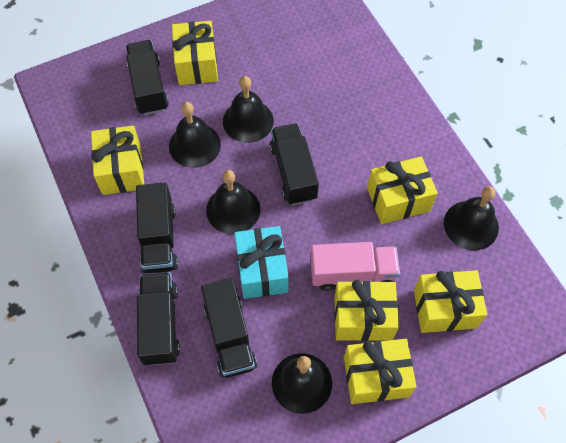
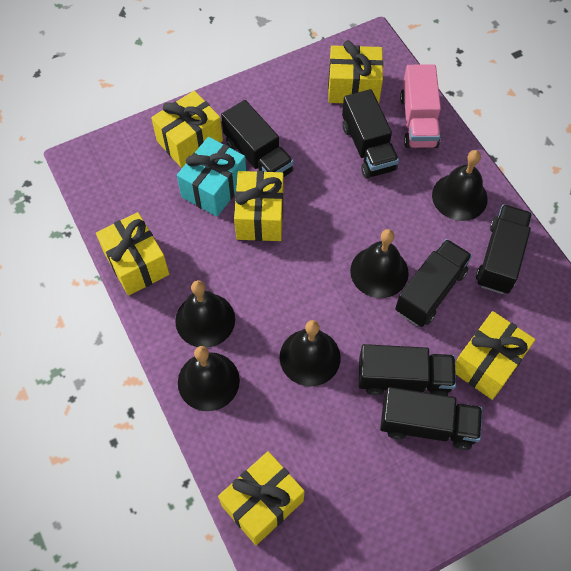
black truck: 5 -> 6

